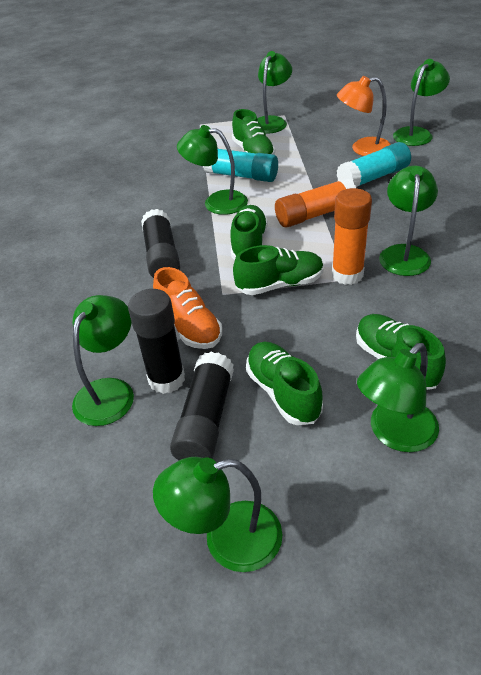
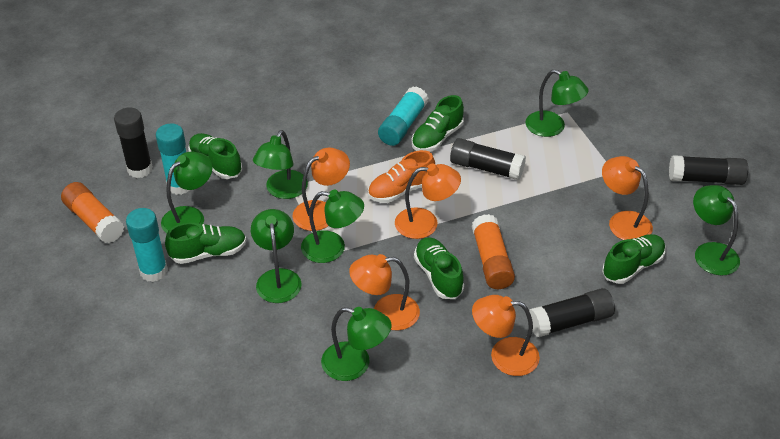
black glue stick: 3 -> 4
orange lamp: 1 -> 5
turquoise glue stick: 2 -> 3

